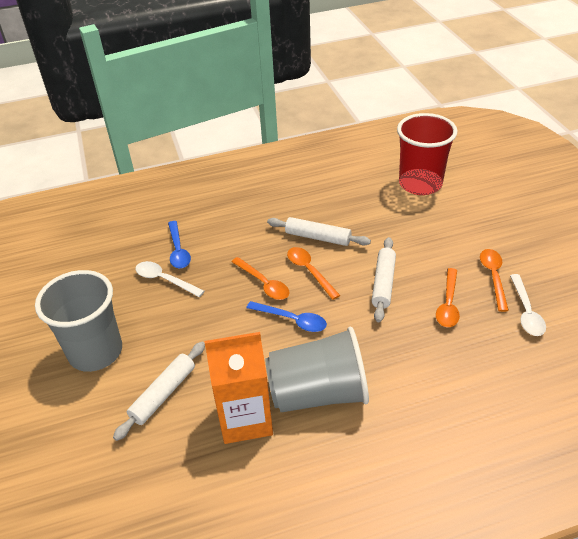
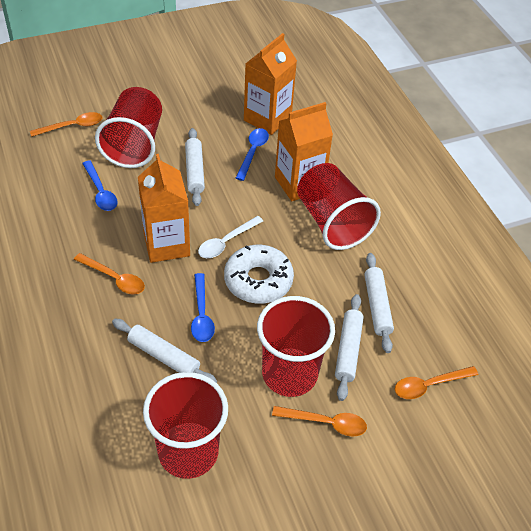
blue spoon: 2 -> 3
grey cup: 2 -> 0
orange carton: 1 -> 3
red cup: 1 -> 4
white donut: 0 -> 1
white rolling pin: 3 -> 4
white spoon: 2 -> 1

